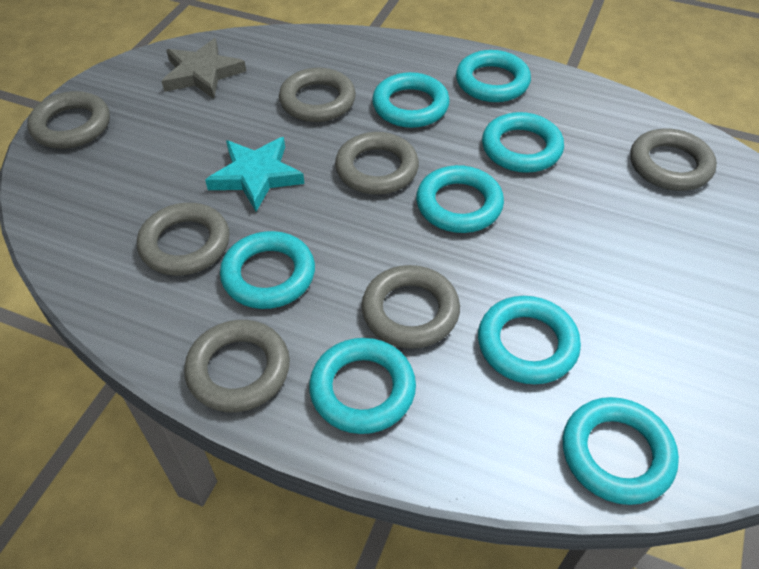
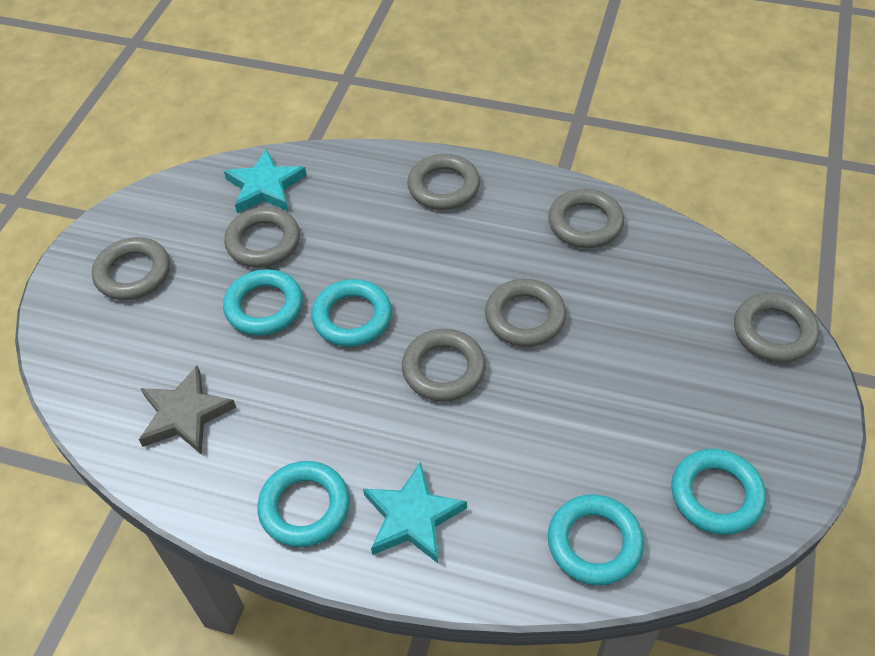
turquoise ring: 8 -> 5
turquoise star: 1 -> 2

